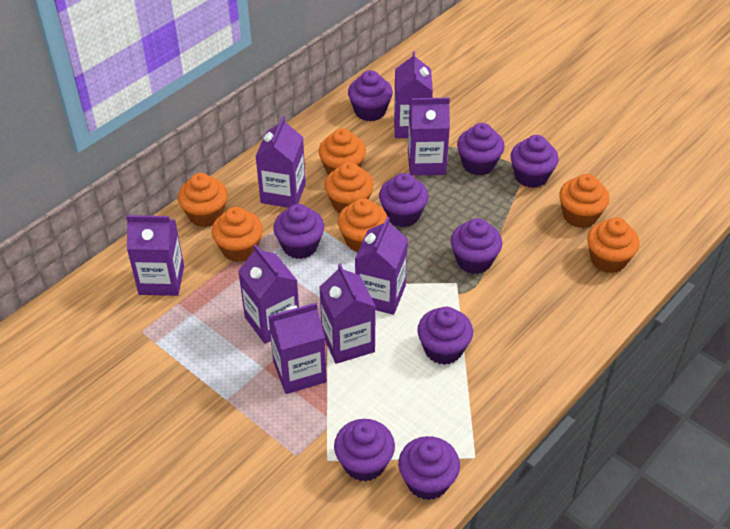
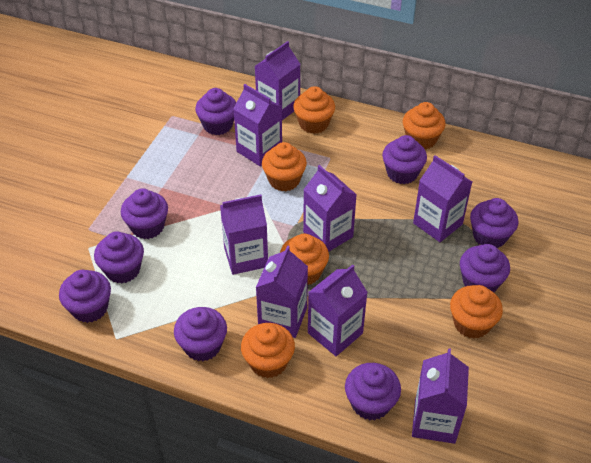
orange cupcake: 7 -> 6

